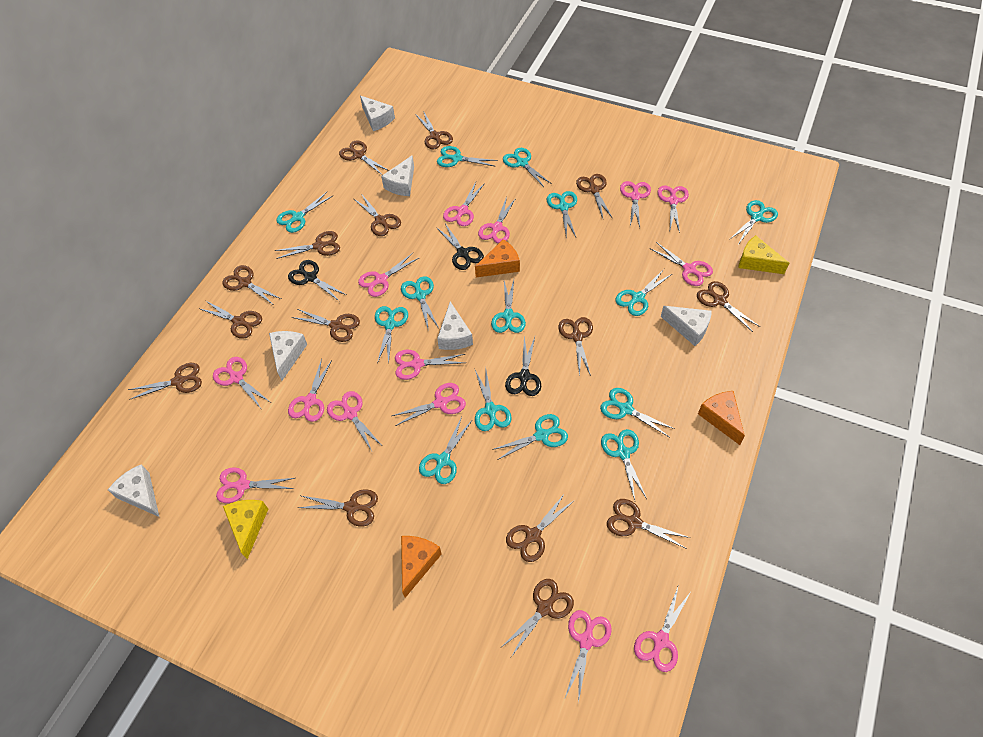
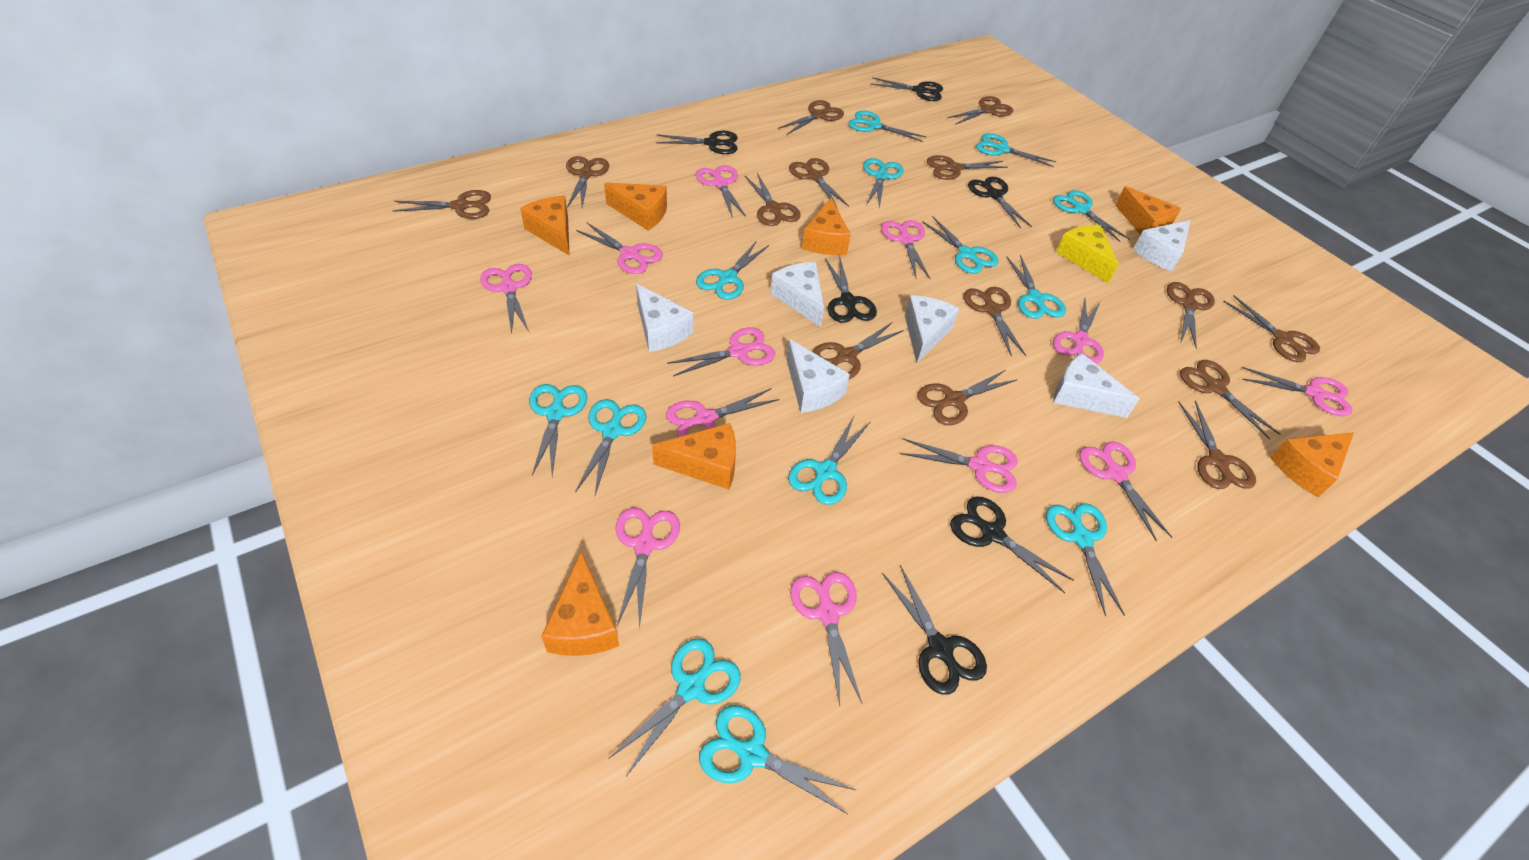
black scissors: 3 -> 6
brown scissors: 15 -> 14
orange cheese: 3 -> 7
pink scissors: 14 -> 12
turquoise scissors: 14 -> 13
yellow cheese: 2 -> 1

